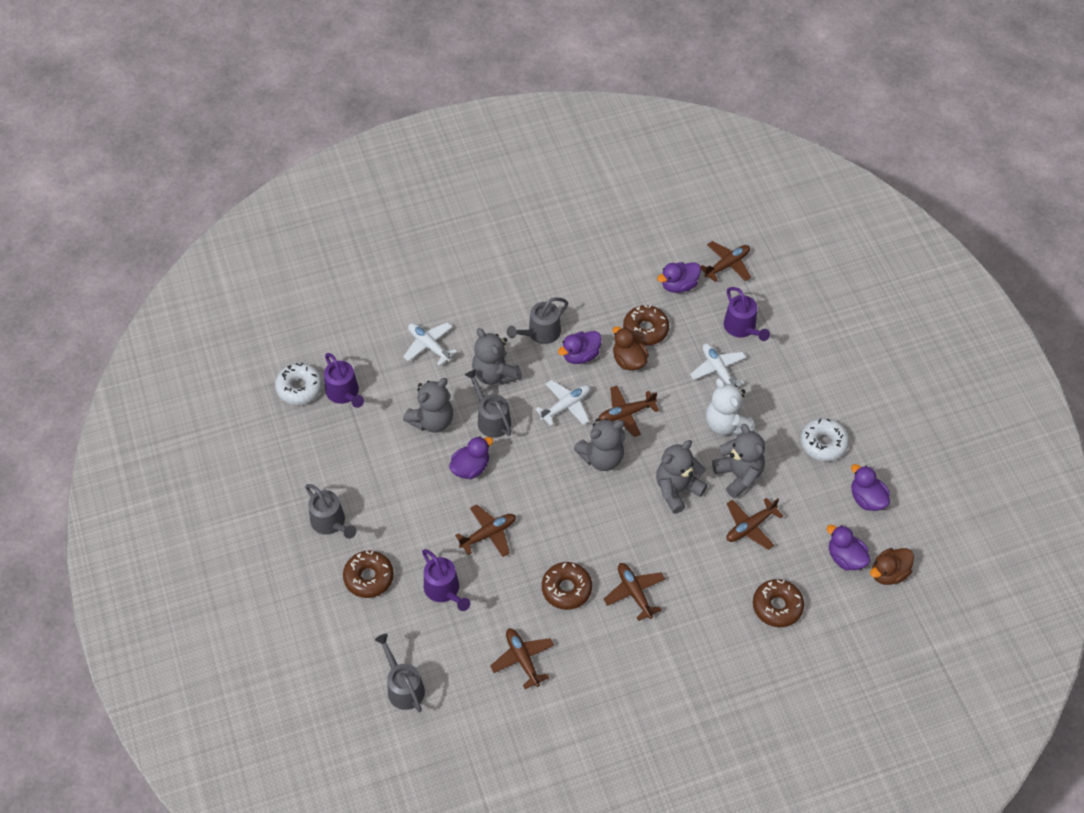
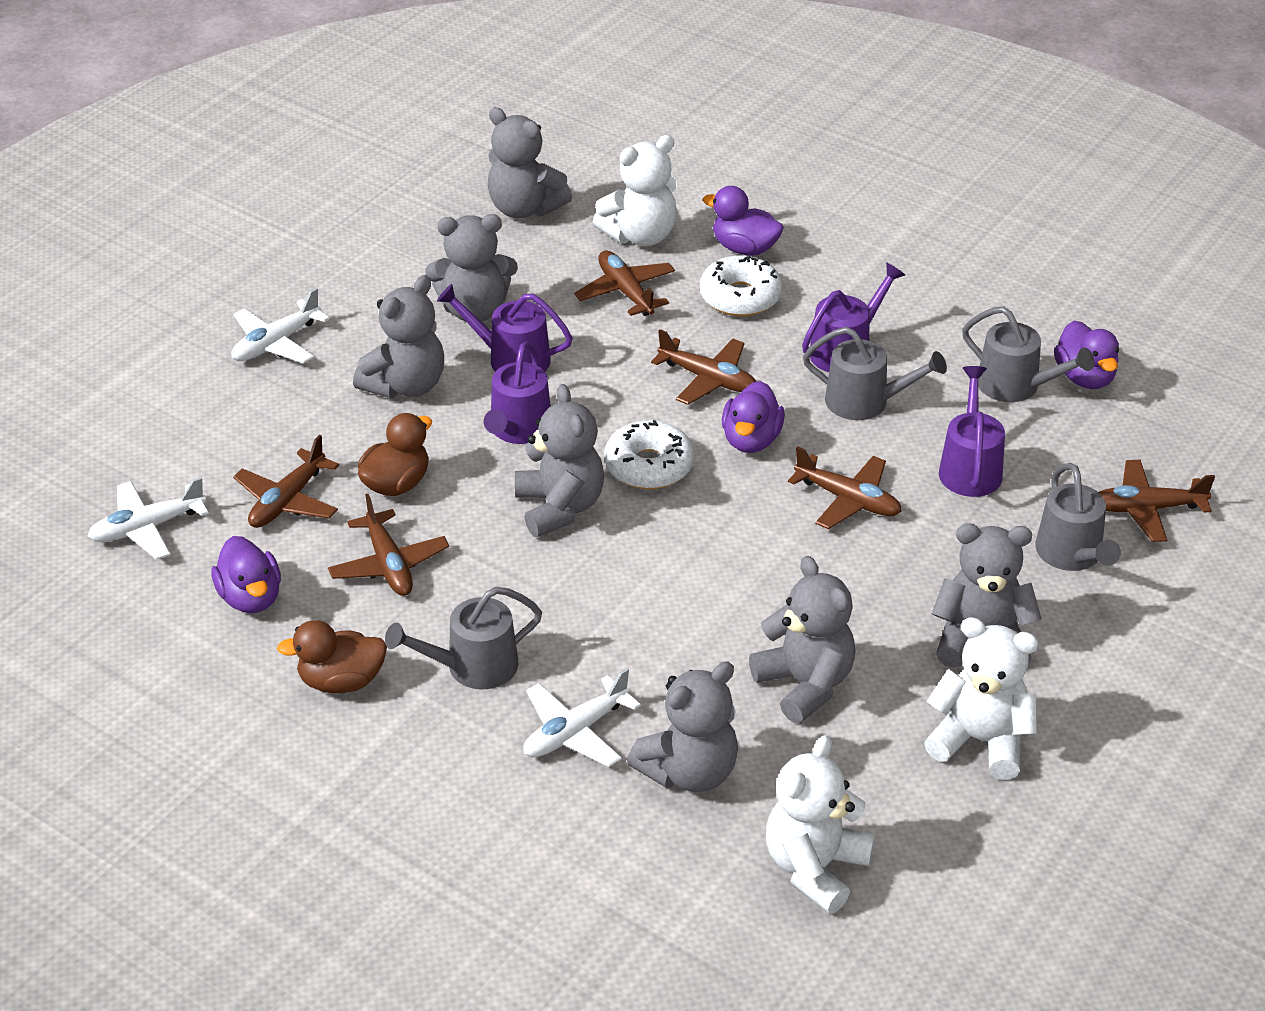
brown donut: 4 -> 0
grey teddy bear: 5 -> 7
purple duck: 5 -> 4
purple watering can: 3 -> 4
white teddy bear: 1 -> 3

